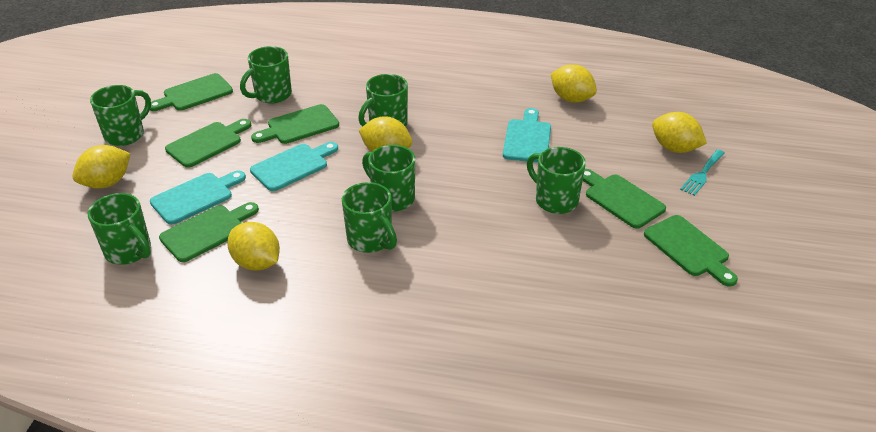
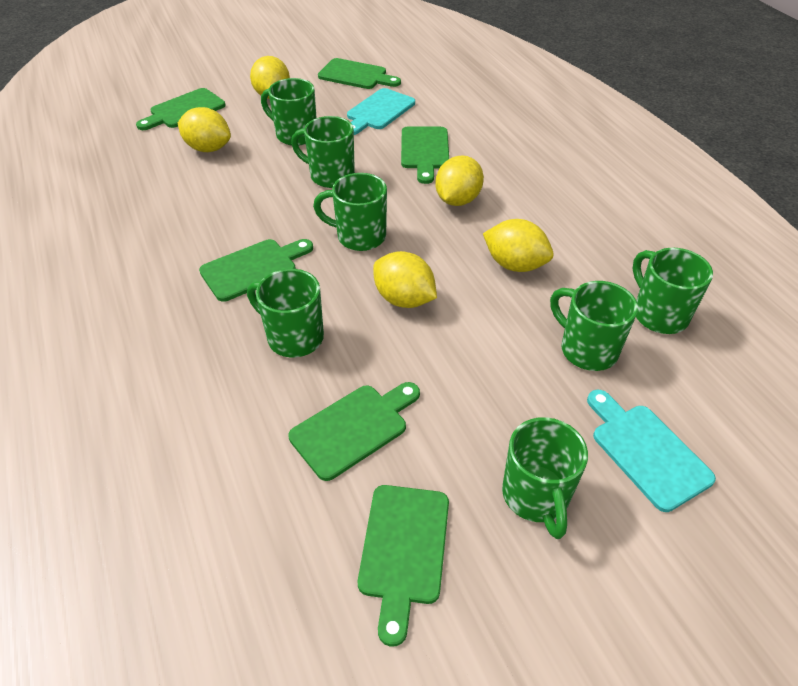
turquoise cutting board: 3 -> 2
turquoise fork: 1 -> 0

